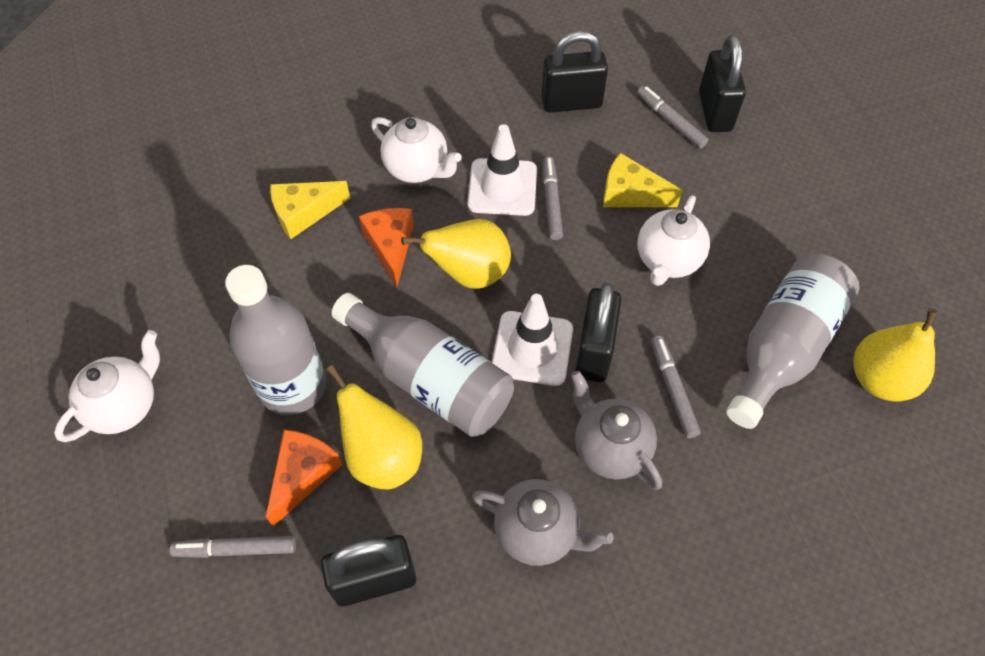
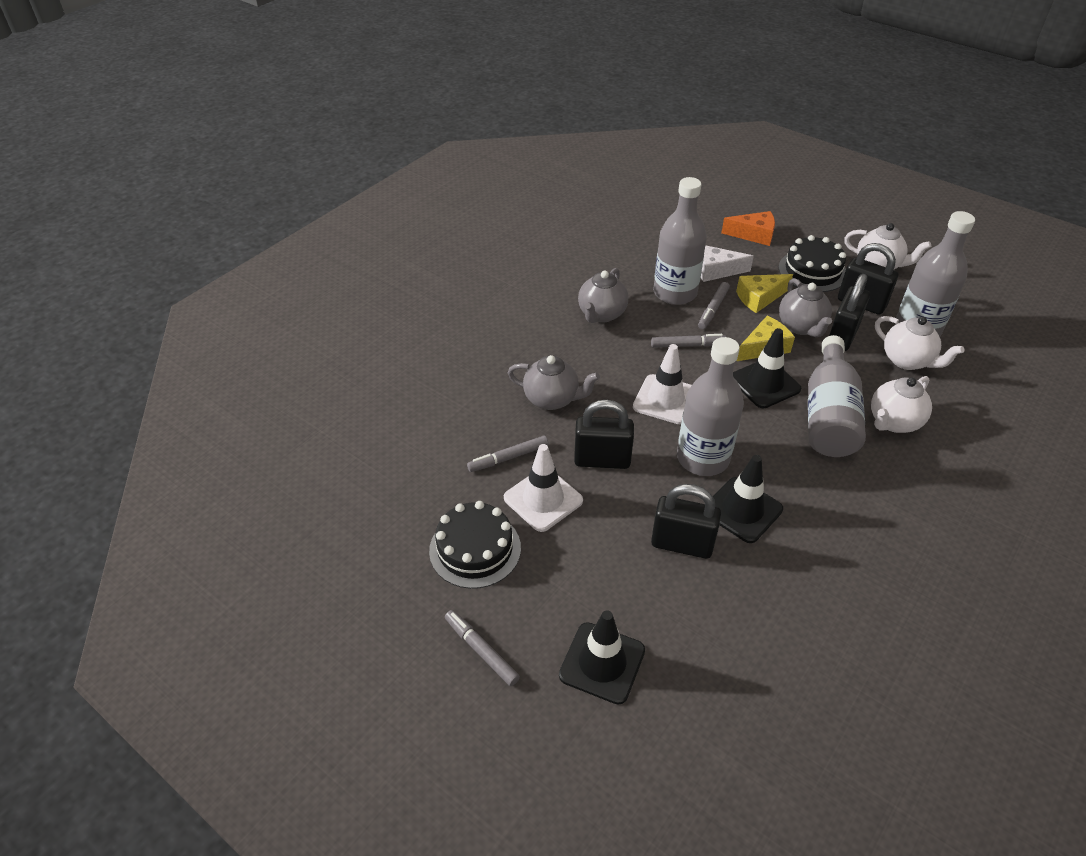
black cake: 0 -> 2
black traffic cone: 0 -> 3
grey bottle: 3 -> 4
grey teapot: 2 -> 3
orange cheese: 2 -> 1
white cheese: 0 -> 1
yellow pear: 3 -> 0

